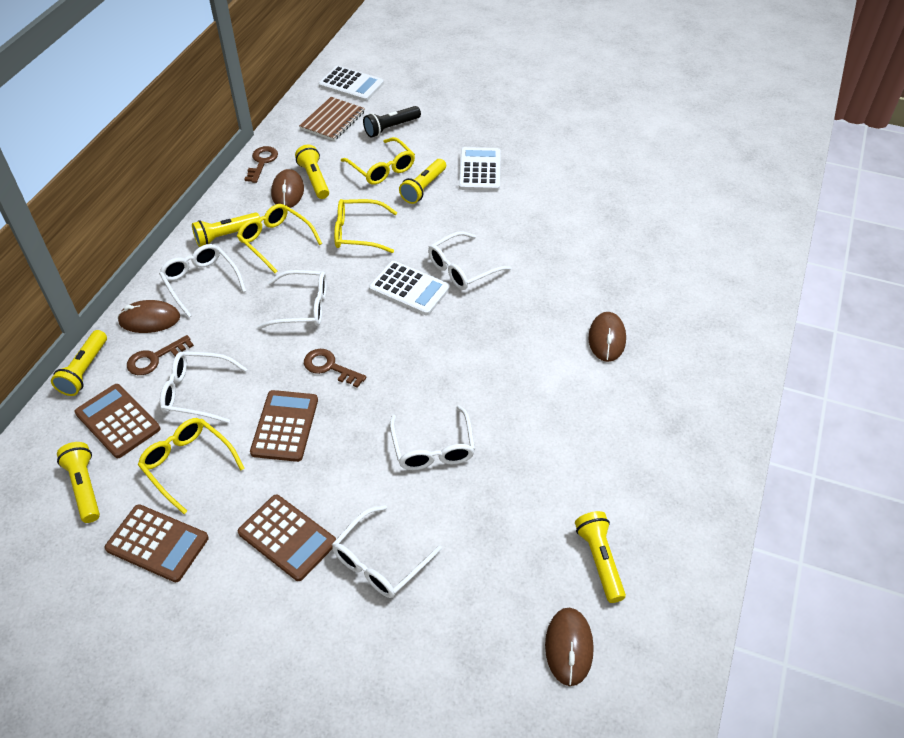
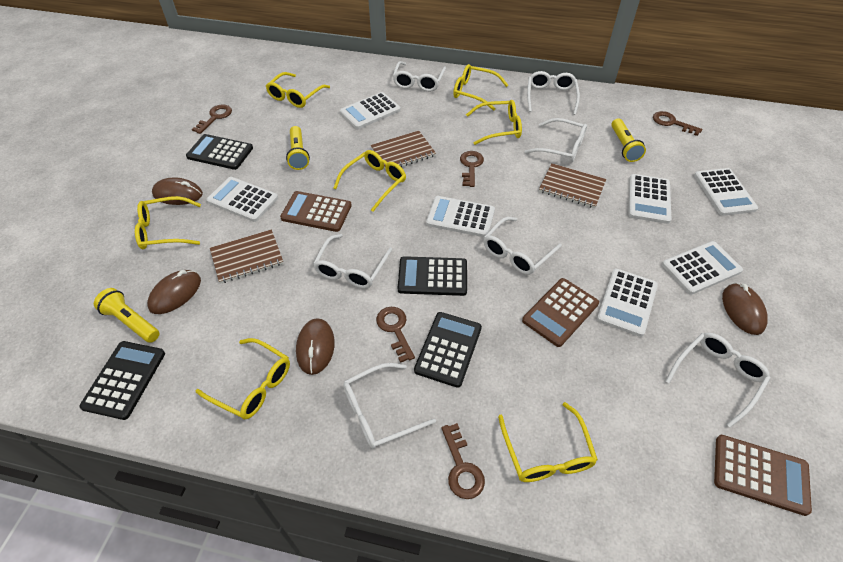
black calculator: 0 -> 4
black flashlight: 1 -> 0
brown calculator: 4 -> 3
brown key: 3 -> 5
brown notebook: 1 -> 3
white calculator: 3 -> 7
white glasses: 6 -> 7
yellow flashlight: 6 -> 3
yellow glasses: 4 -> 7

